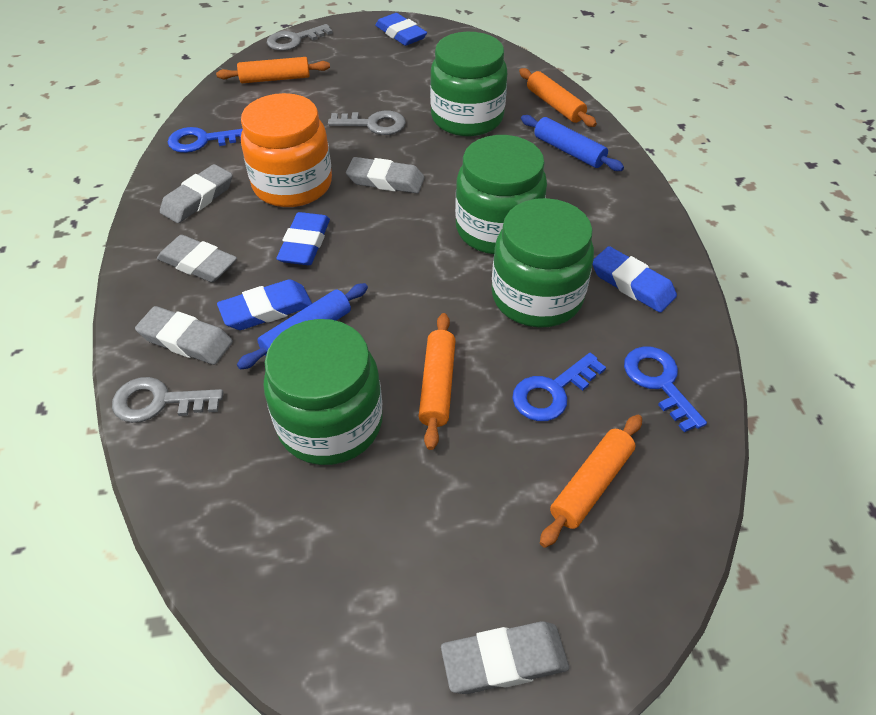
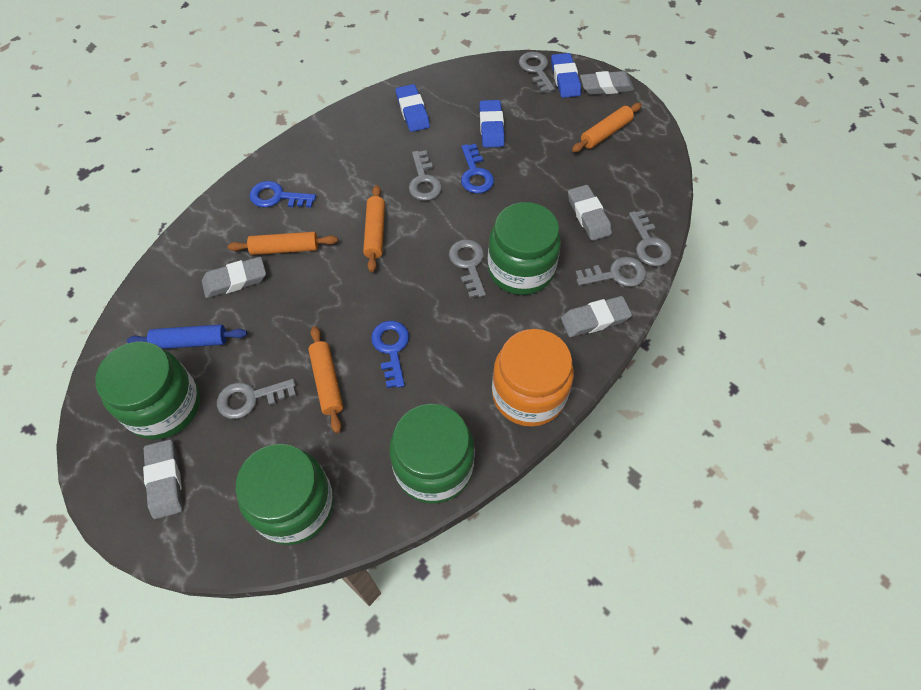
blue eraser: 4 -> 3
blue rolling pin: 2 -> 1
grey key: 3 -> 6

